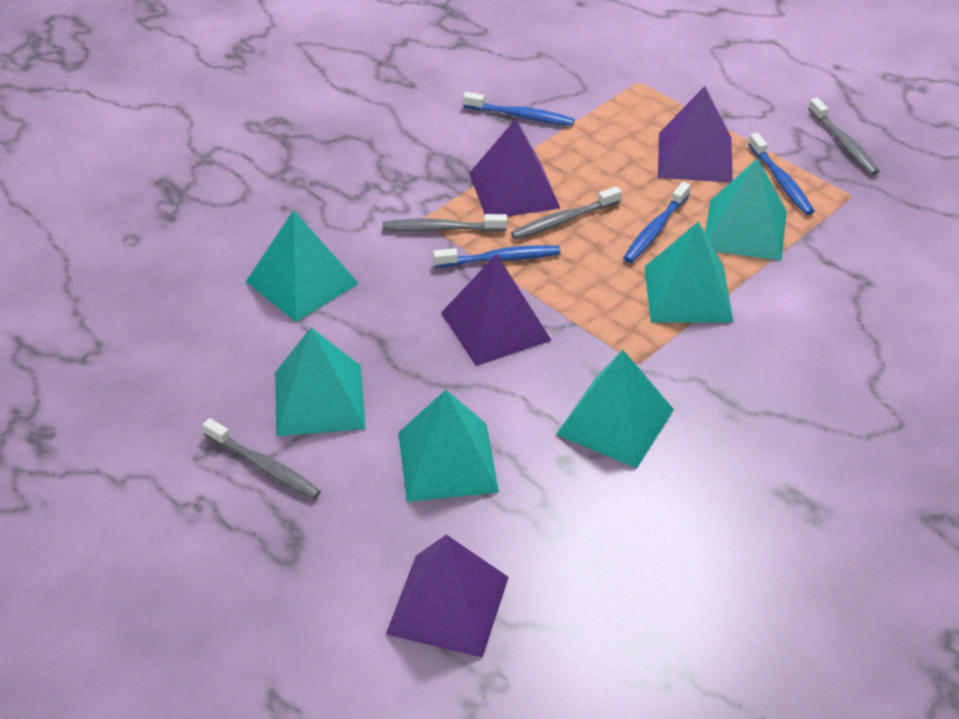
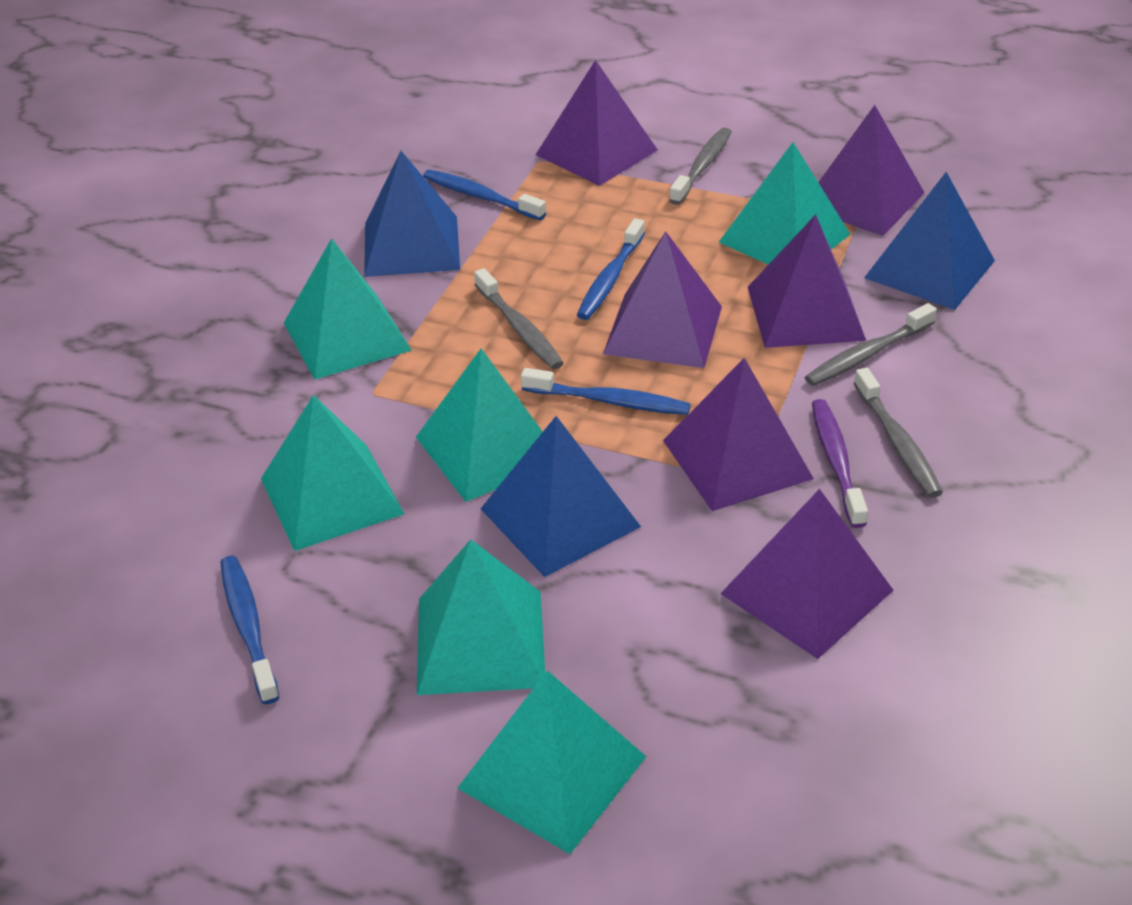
blue pyramid: 0 -> 3
purple pyramid: 4 -> 6
purple toothbrush: 0 -> 1

